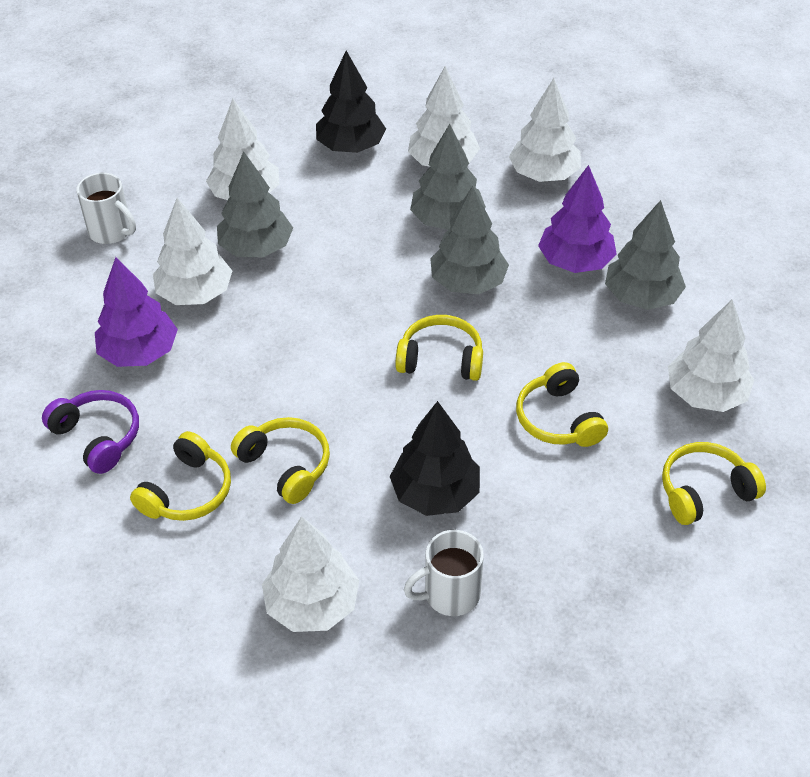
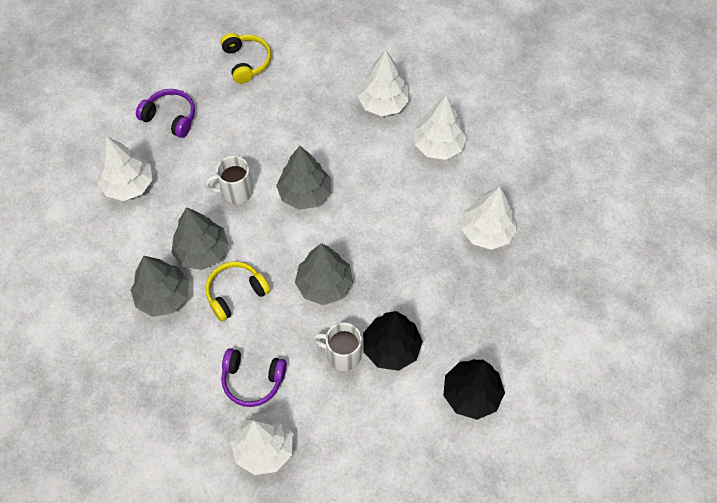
purple headphones: 1 -> 2
purple tree: 2 -> 0
white tree: 6 -> 5
yellow headphones: 5 -> 2

